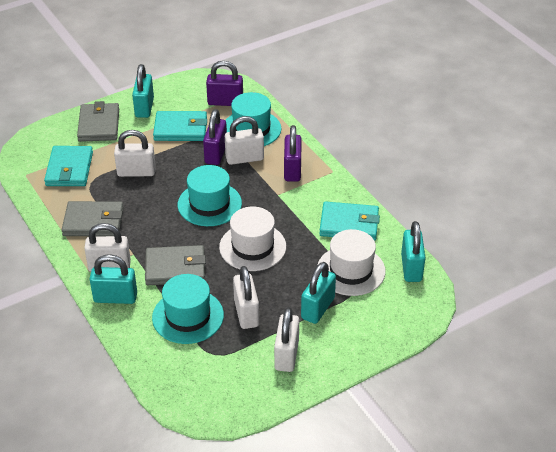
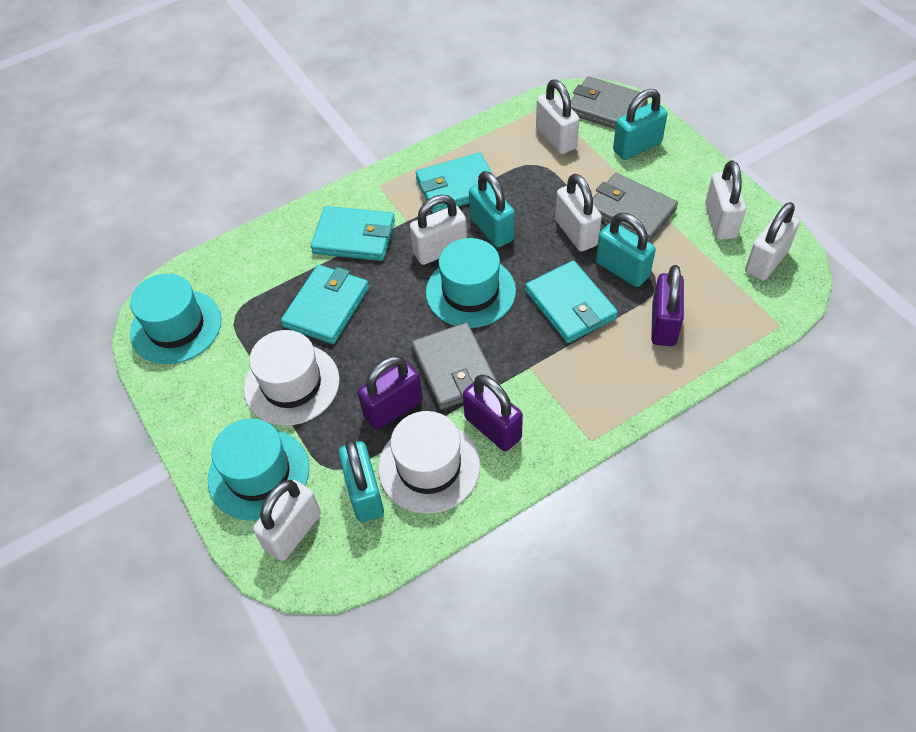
turquoise wallet: 3 -> 4
white padlock: 5 -> 6

